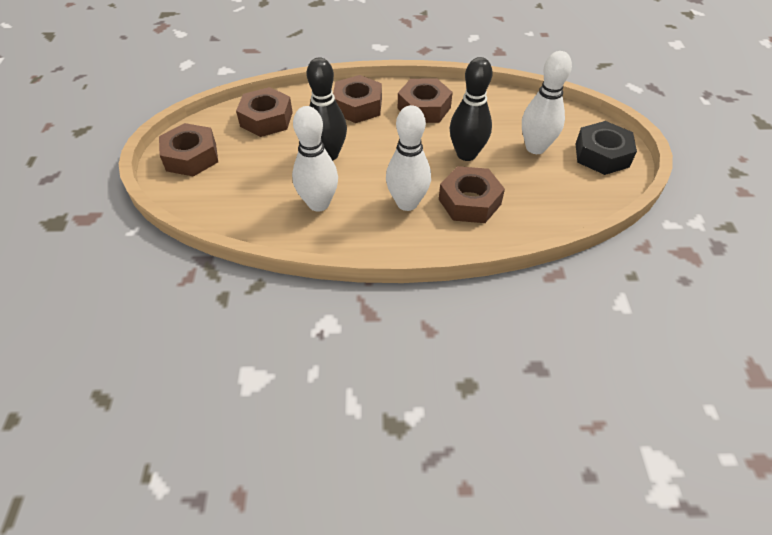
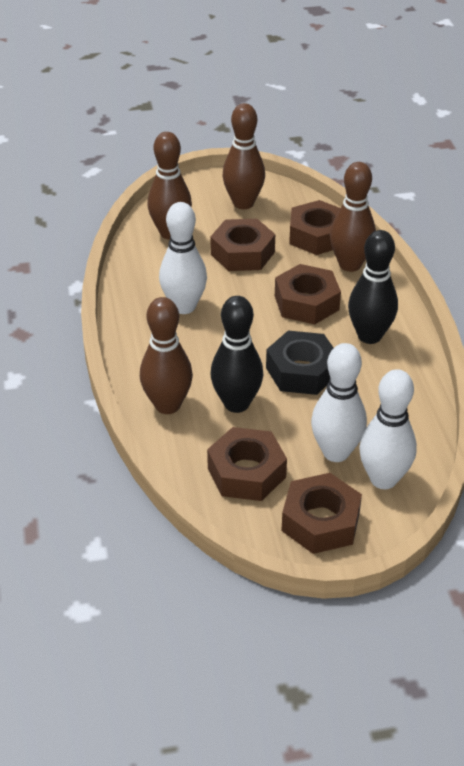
brown bowling pin: 0 -> 4

